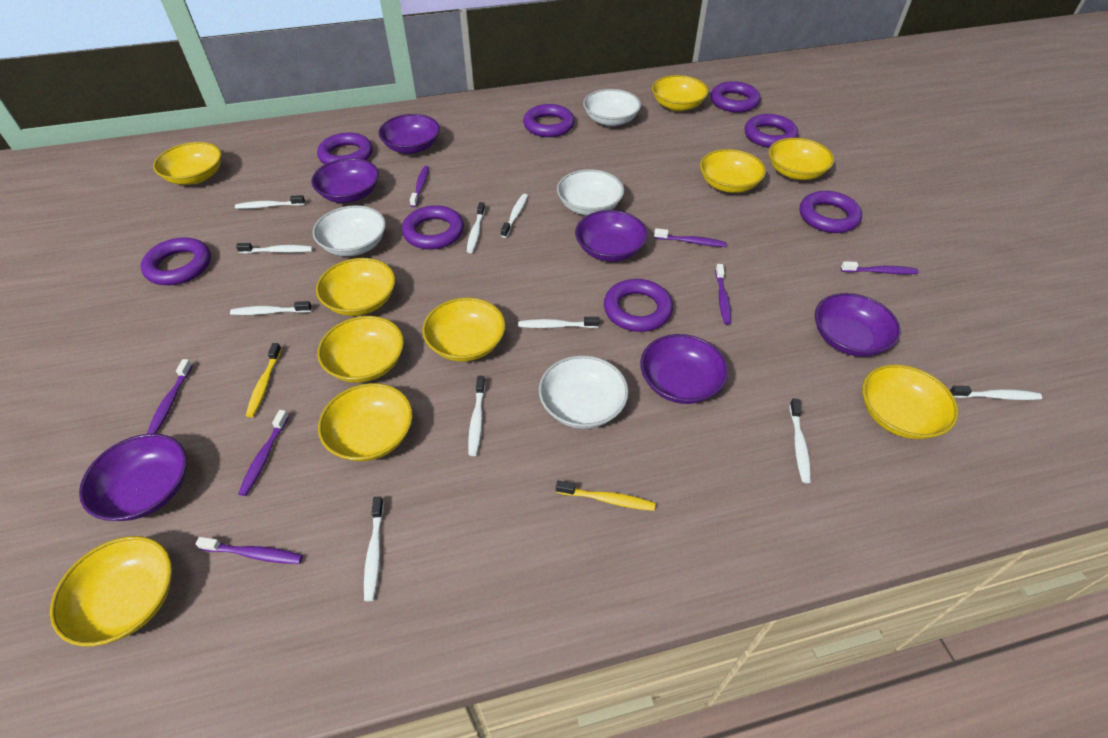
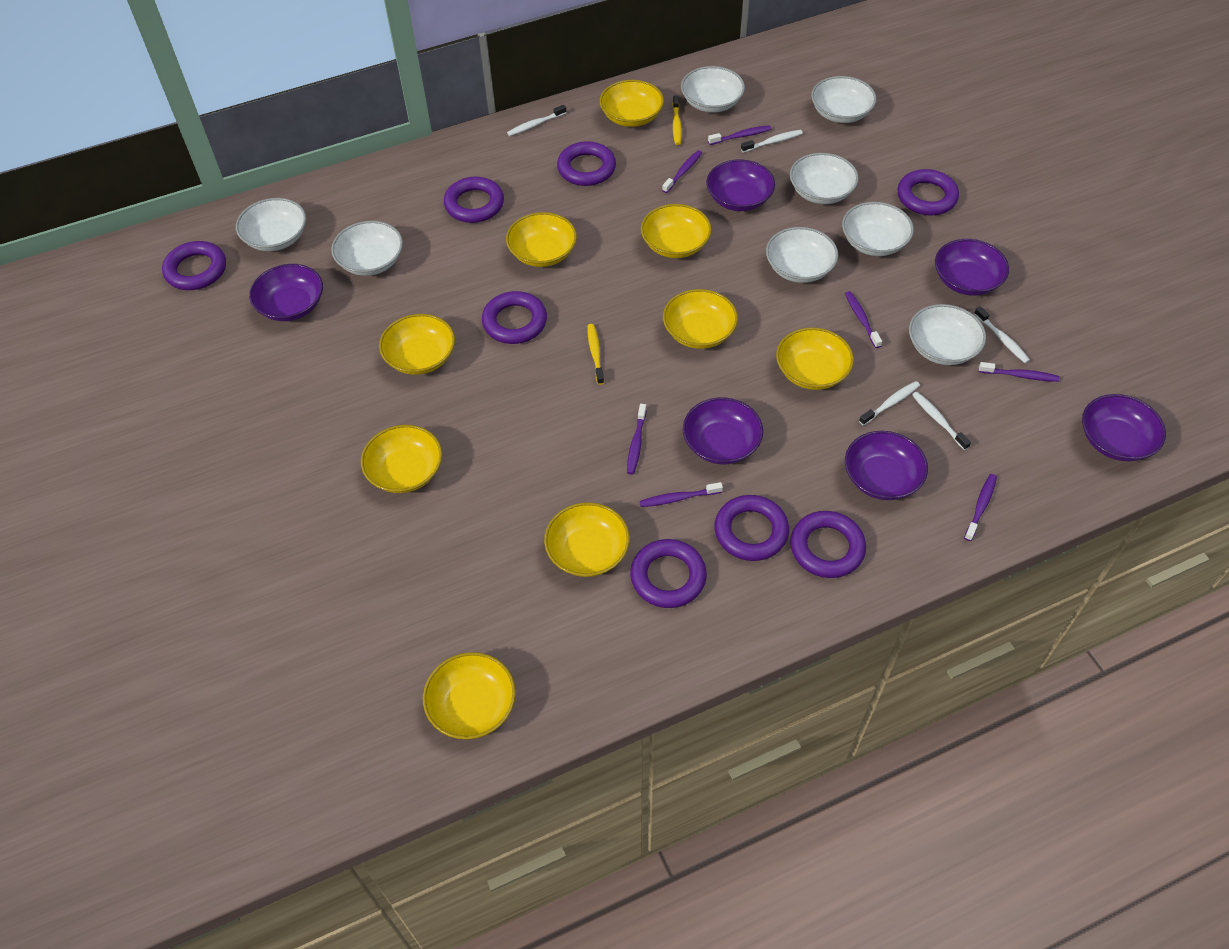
white bowl: 4 -> 8
white toothbrush: 10 -> 5
yellow bowl: 10 -> 9

